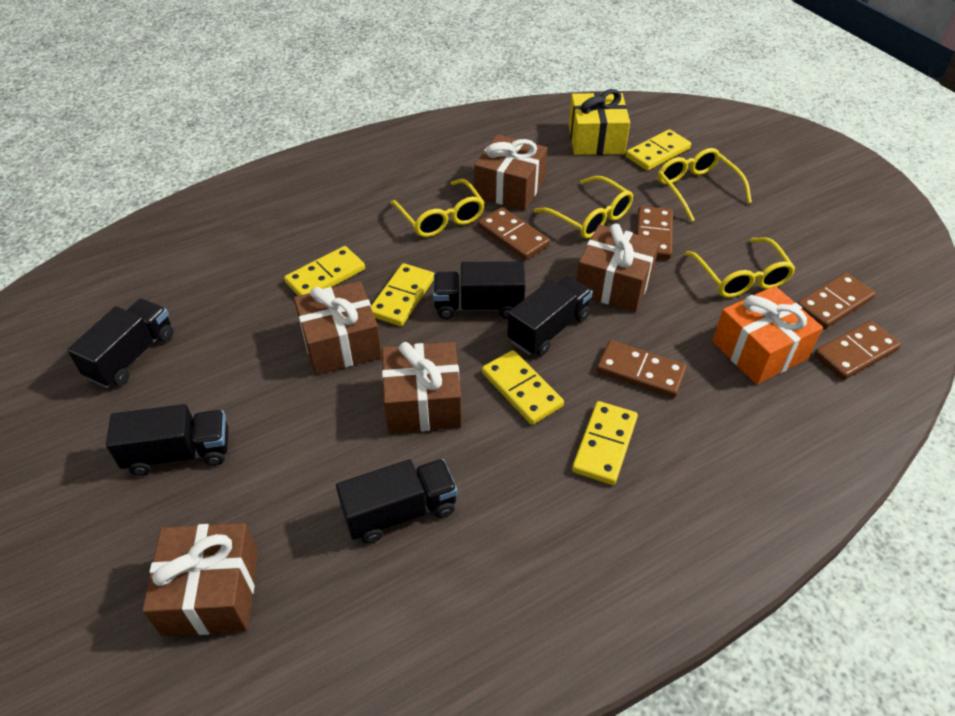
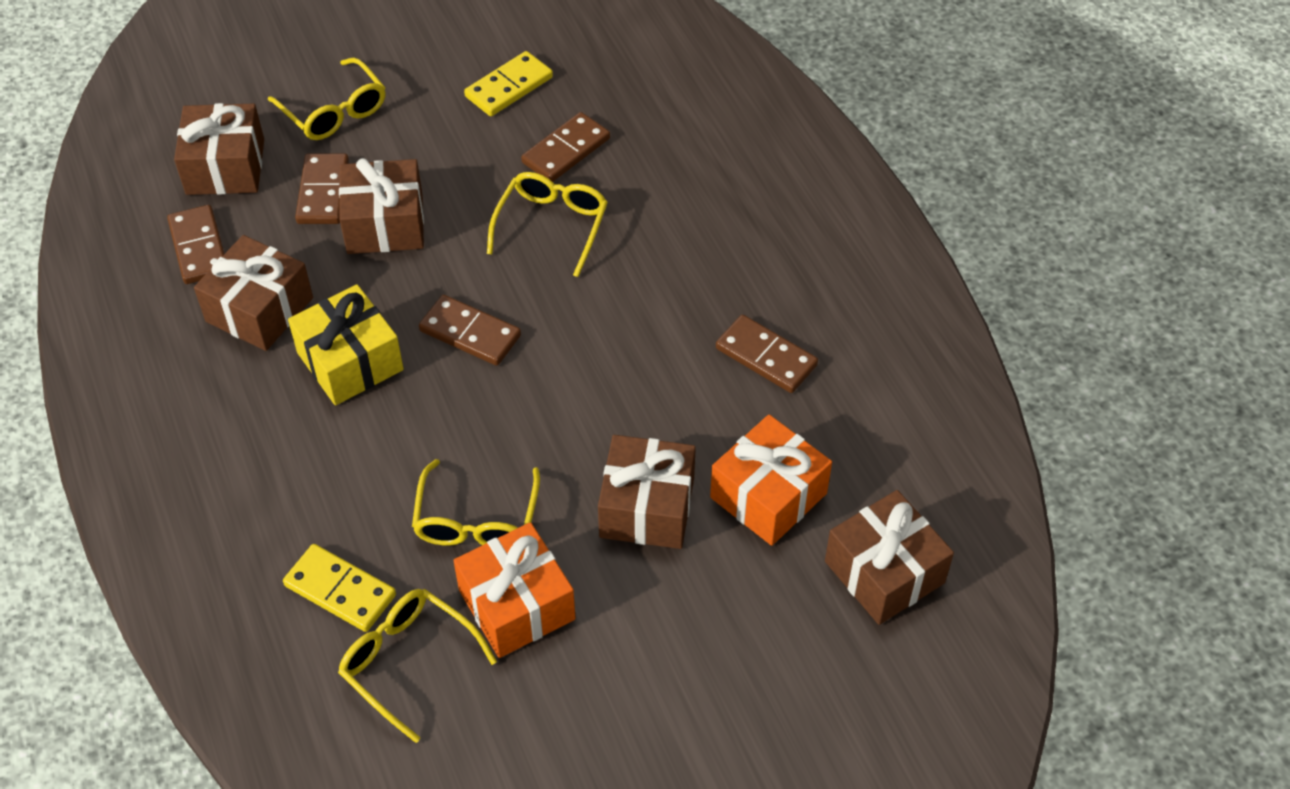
black truck: 5 -> 0
orange gift: 1 -> 2
yellow domino: 5 -> 2

